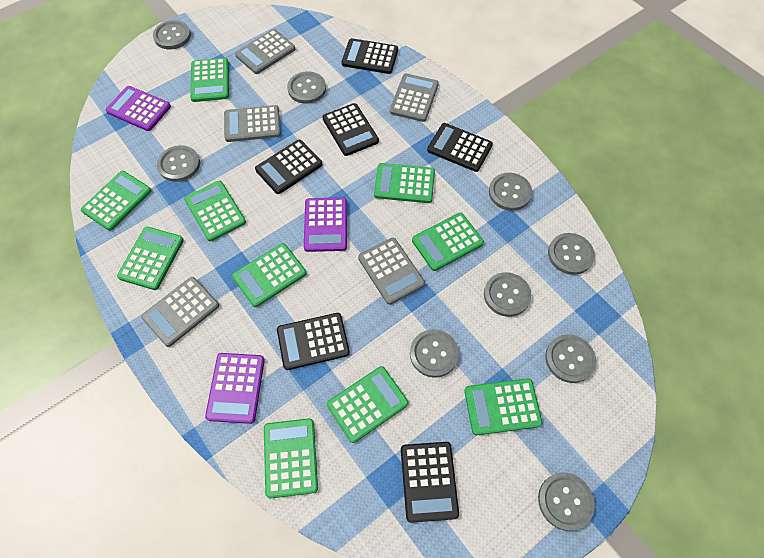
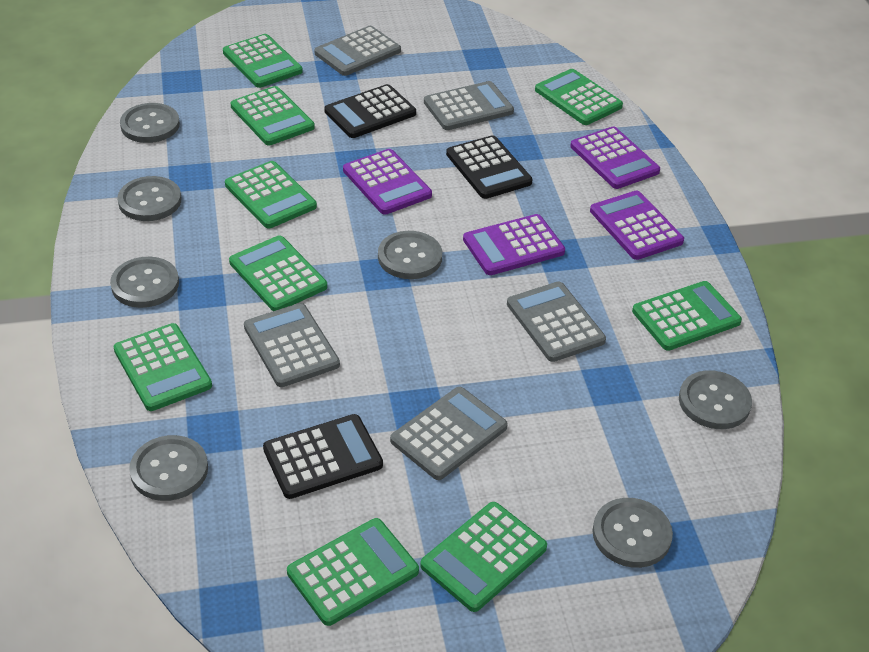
black calculator: 6 -> 3
green calculator: 10 -> 9
grey button: 9 -> 7
purple calculator: 3 -> 4

